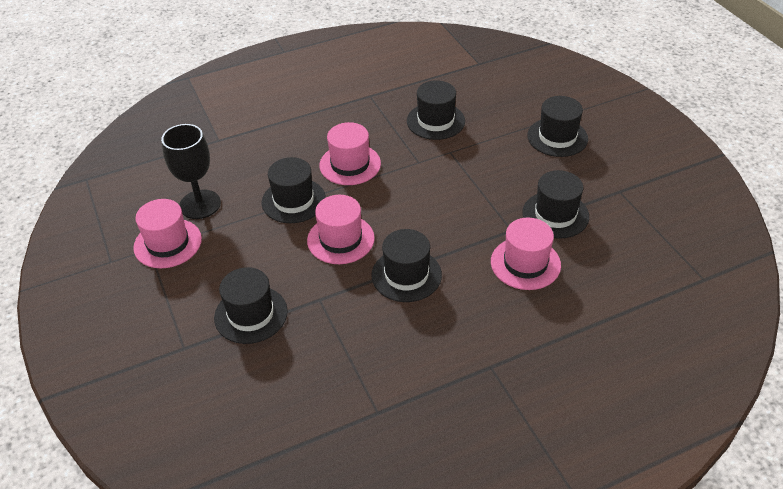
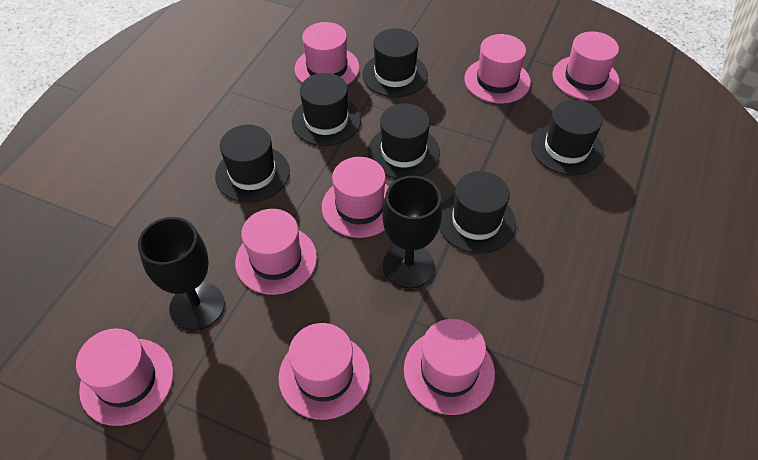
black goblet: 1 -> 2
pink hat: 4 -> 8

